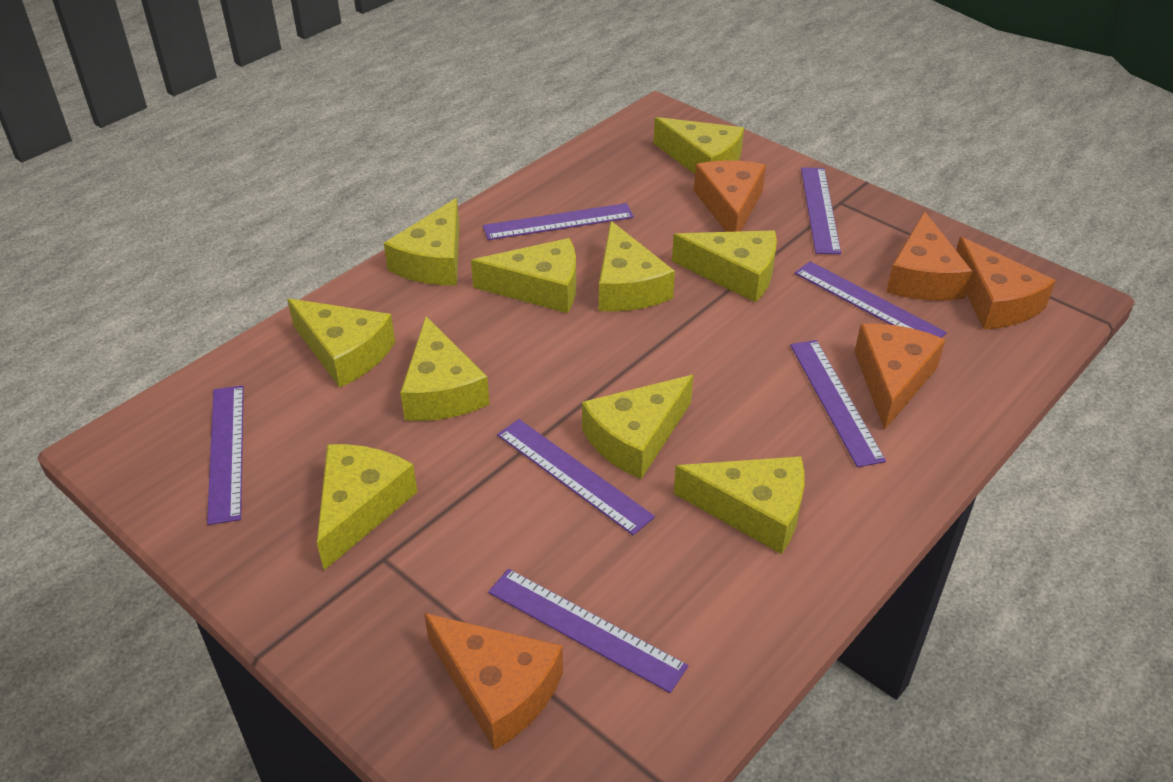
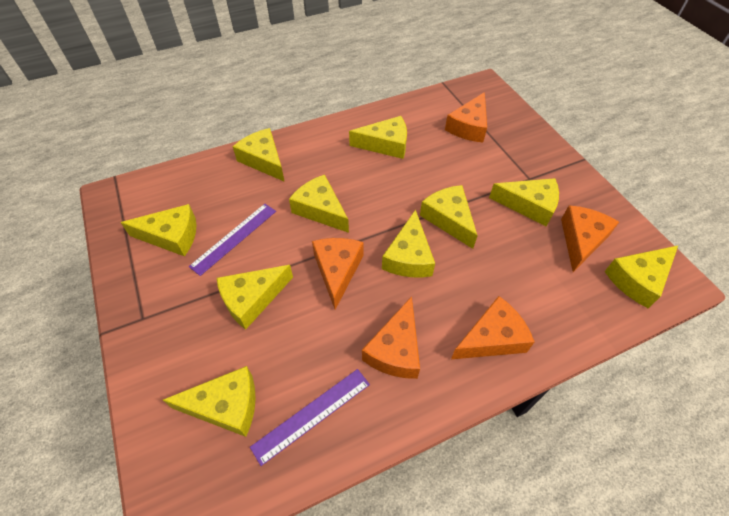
purple ruler: 7 -> 2

